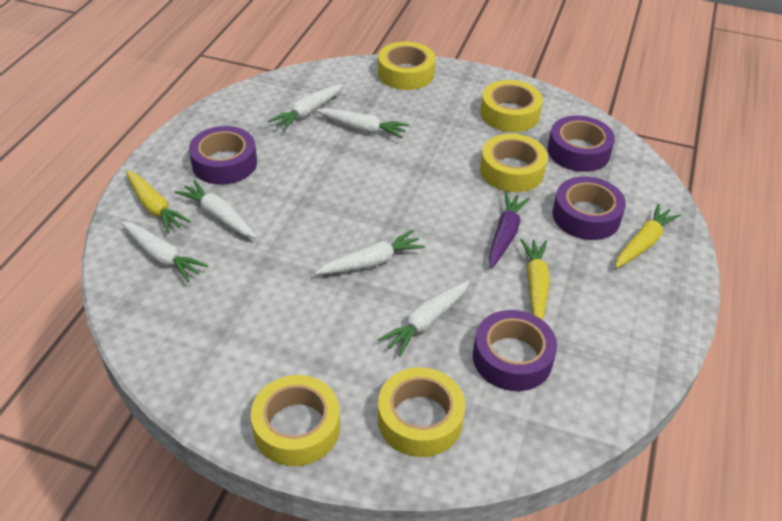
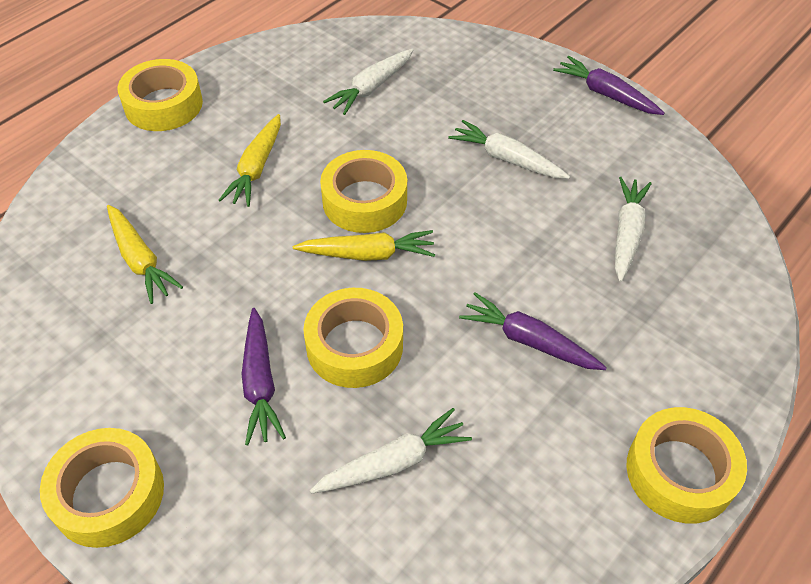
purple carrot: 1 -> 3
purple tape: 4 -> 0
white carrot: 6 -> 4

